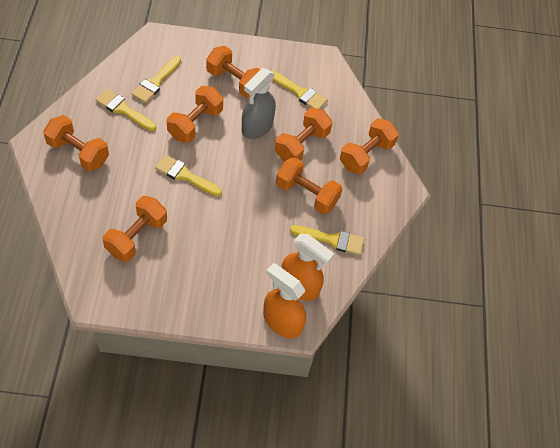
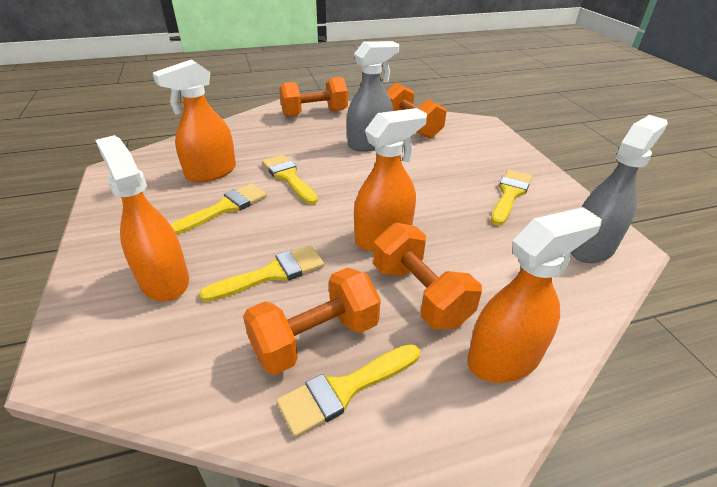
grey spray bottle: 1 -> 2
orange dumbbell: 7 -> 4
orange spray bottle: 2 -> 4

